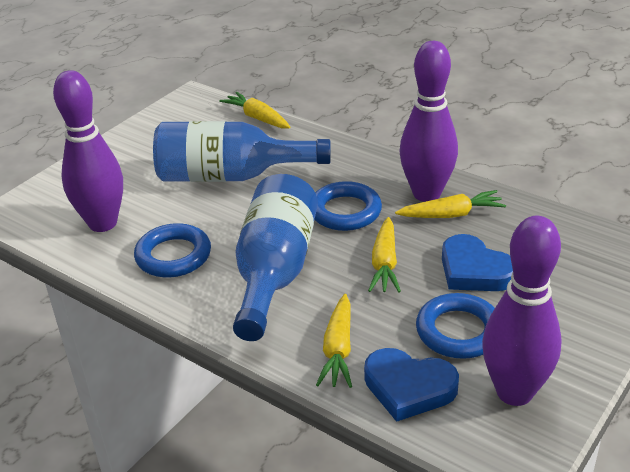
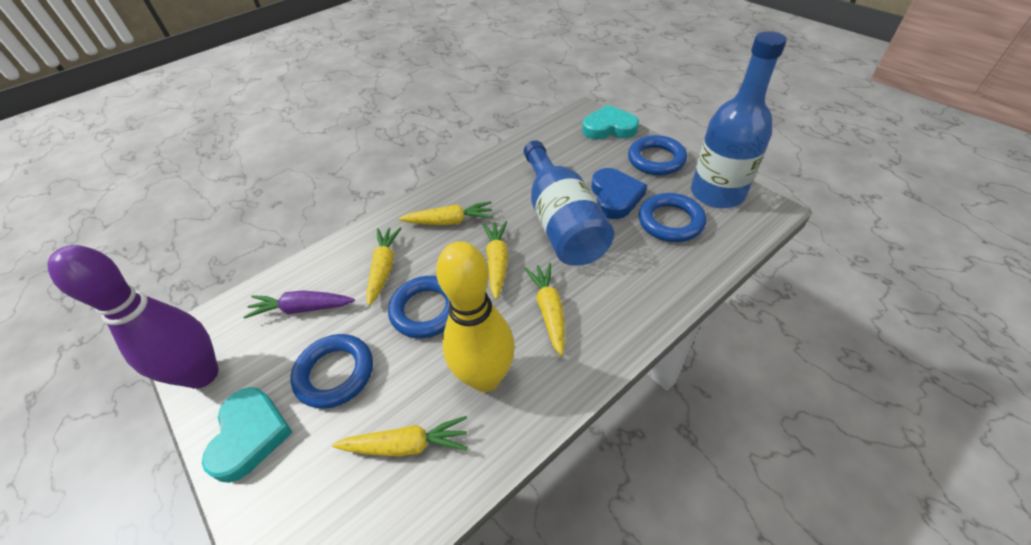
blue heart: 2 -> 1
blue ring: 3 -> 4
purple bowling pin: 3 -> 1
purple carrot: 0 -> 1
turquoise heart: 0 -> 2
yellow bowling pin: 0 -> 1
yellow carrot: 4 -> 5

